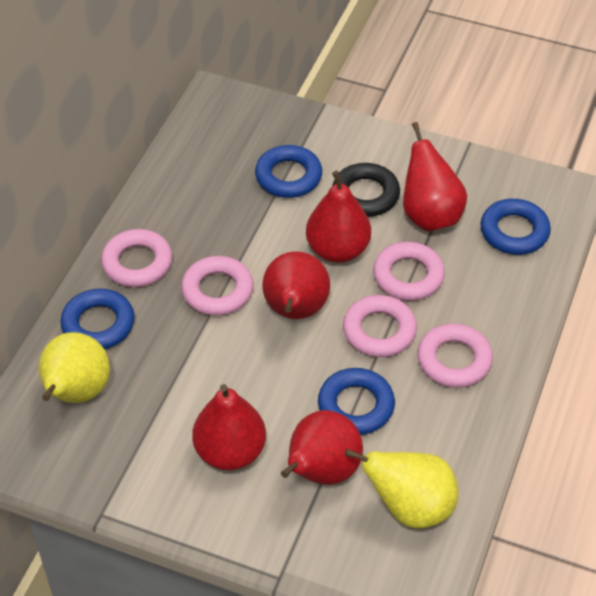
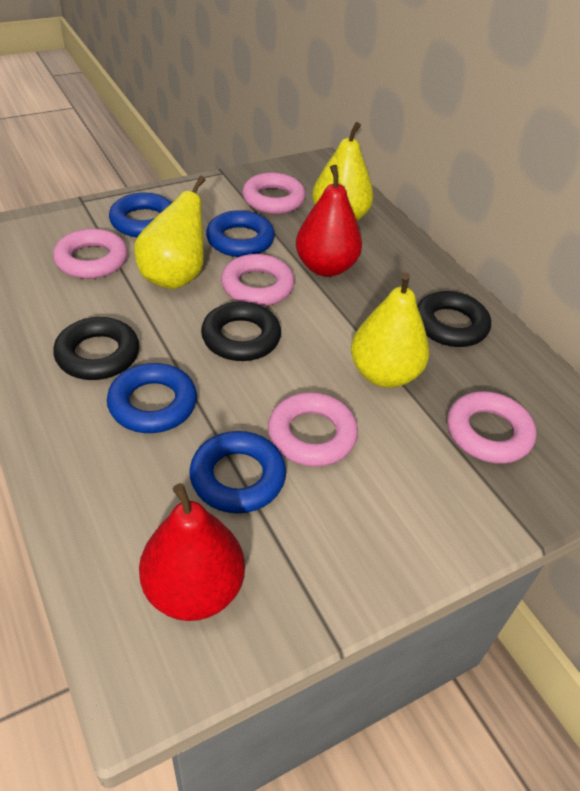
black ring: 1 -> 3
red pear: 5 -> 2
yellow pear: 2 -> 3

